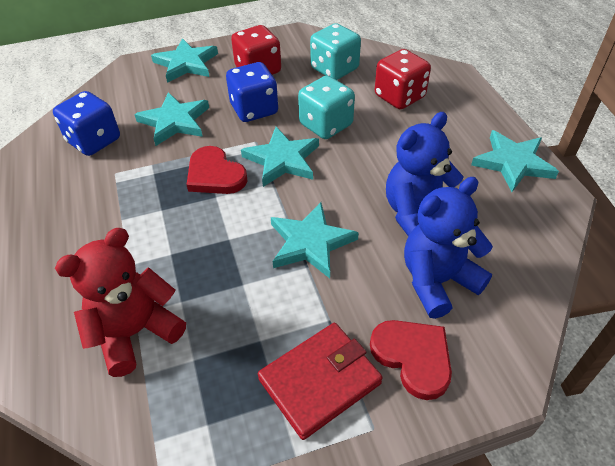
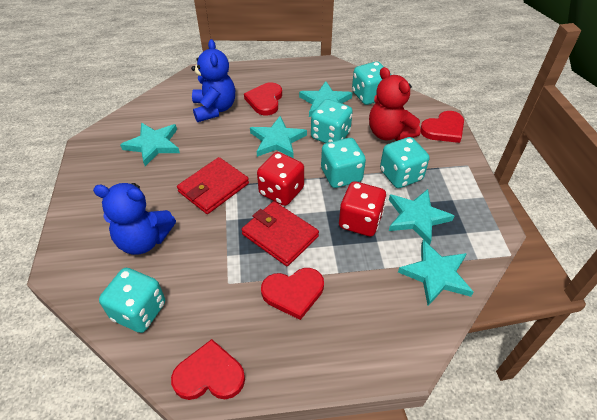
blue dice: 2 -> 0
red heart: 2 -> 4
red wallet: 1 -> 2
turquoise dice: 2 -> 5

